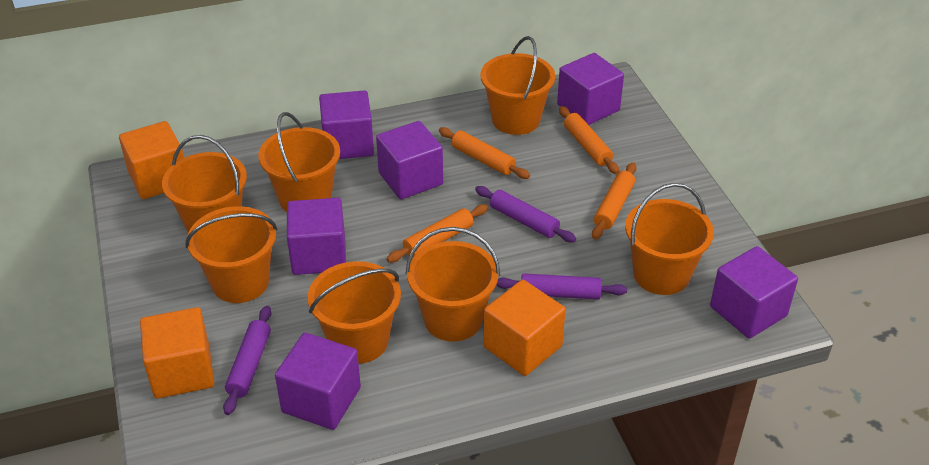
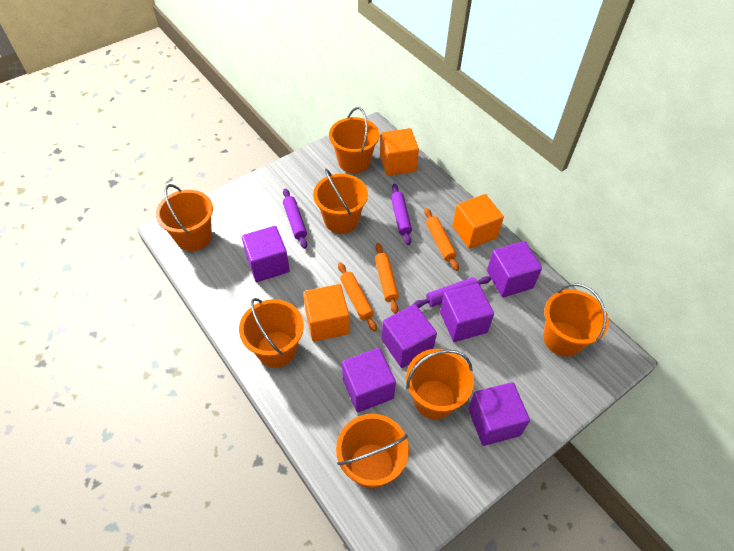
orange rolling pin: 4 -> 3

